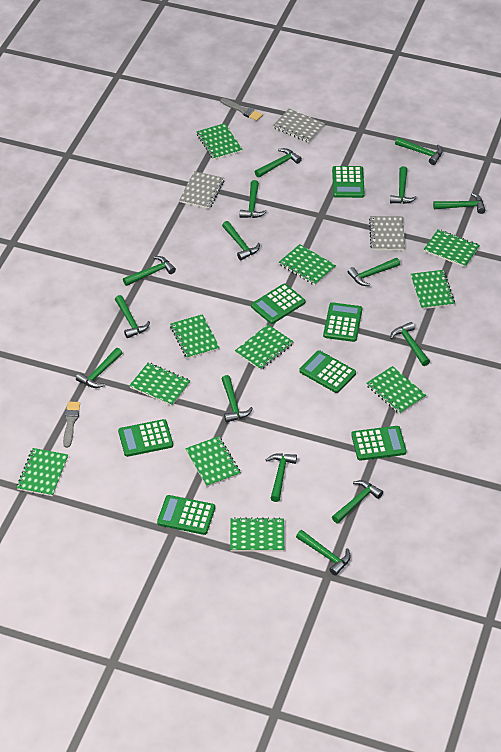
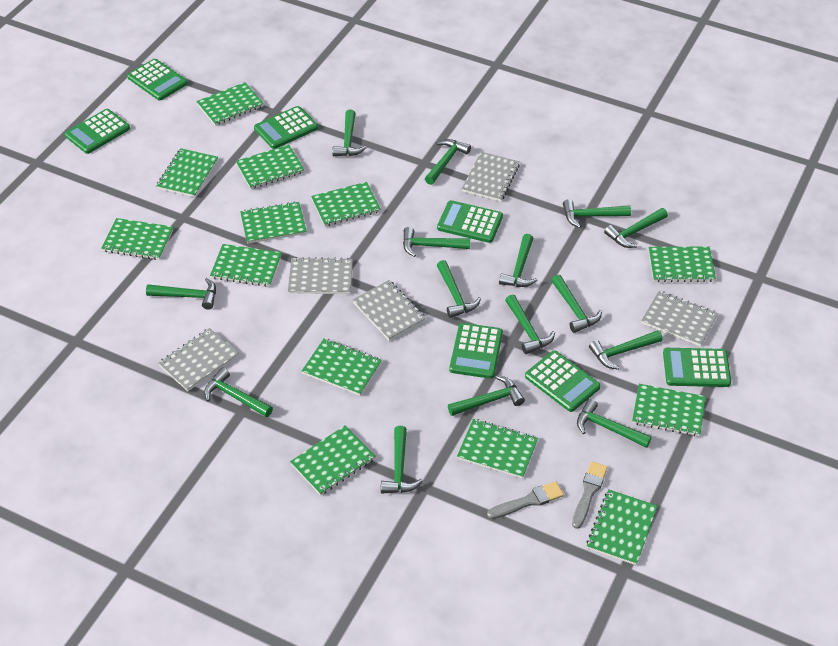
green notebook: 11 -> 13
grey notebook: 3 -> 5

